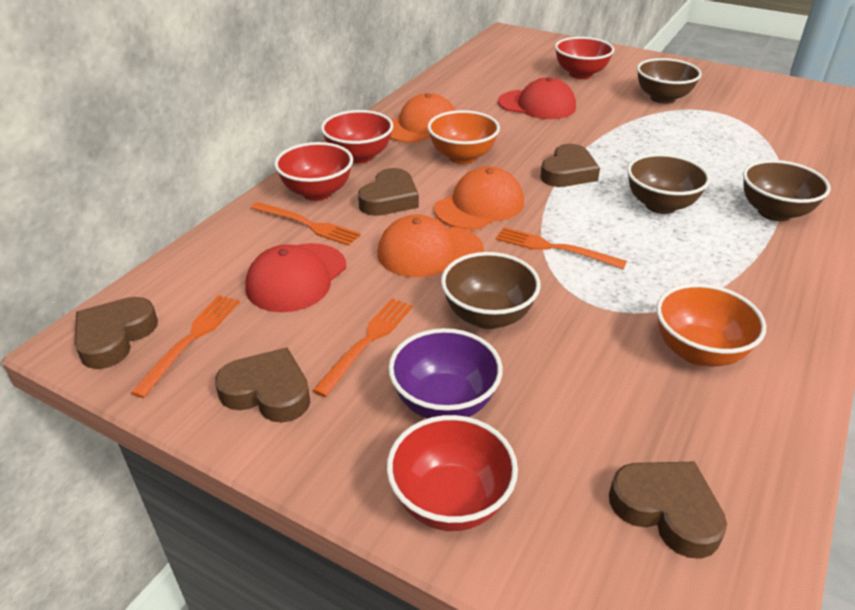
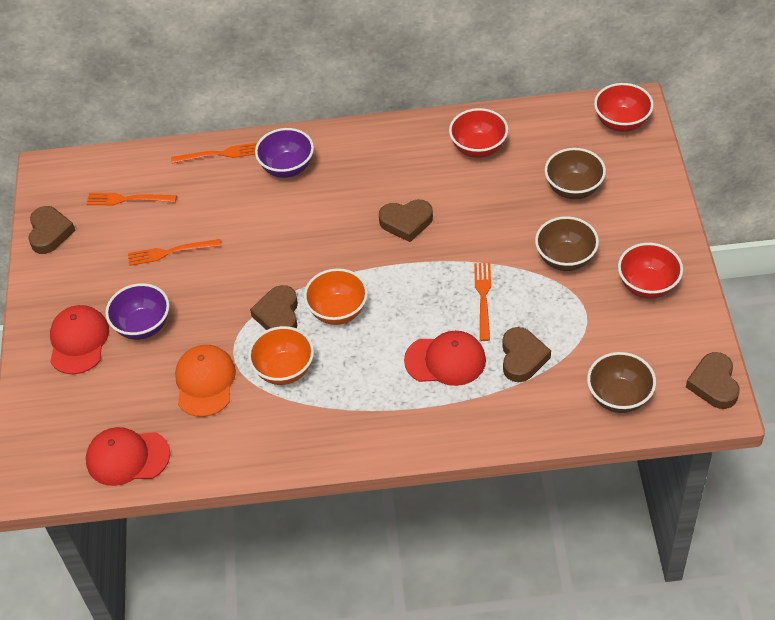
brown bowl: 4 -> 3
orange cap: 3 -> 1
purple bowl: 1 -> 2
red bowl: 4 -> 3
red cap: 2 -> 3

